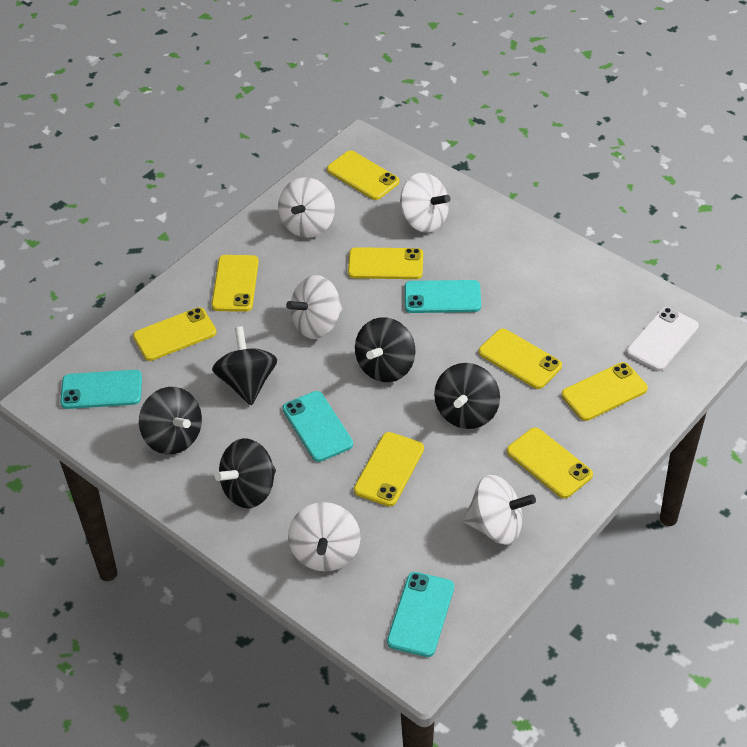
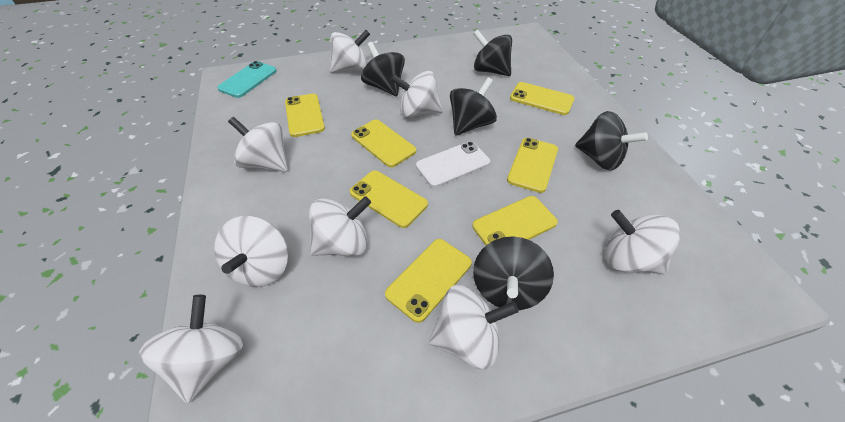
turquoise phone: 4 -> 1
white spinning top: 5 -> 8
yellow phone: 8 -> 7

